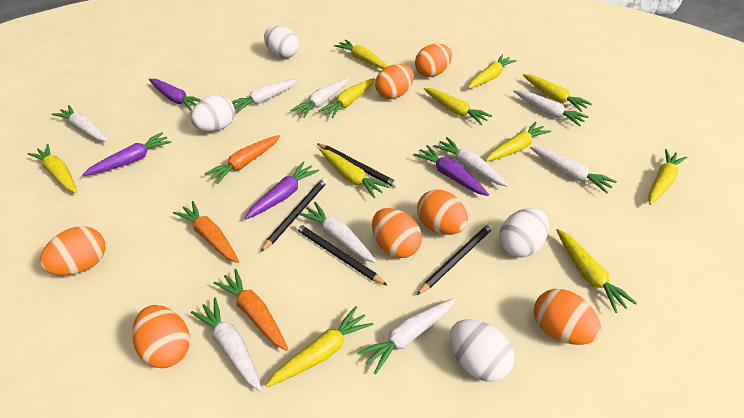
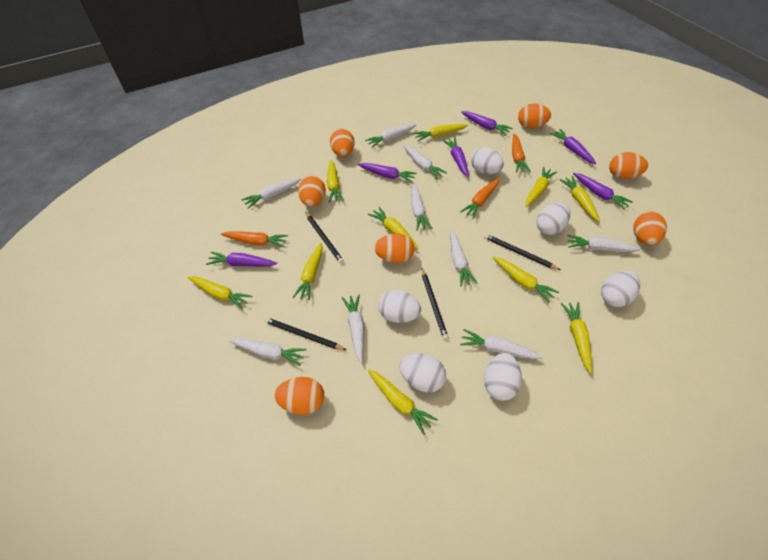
purple carrot: 4 -> 6
white egg: 4 -> 6
yellow carrot: 11 -> 10

